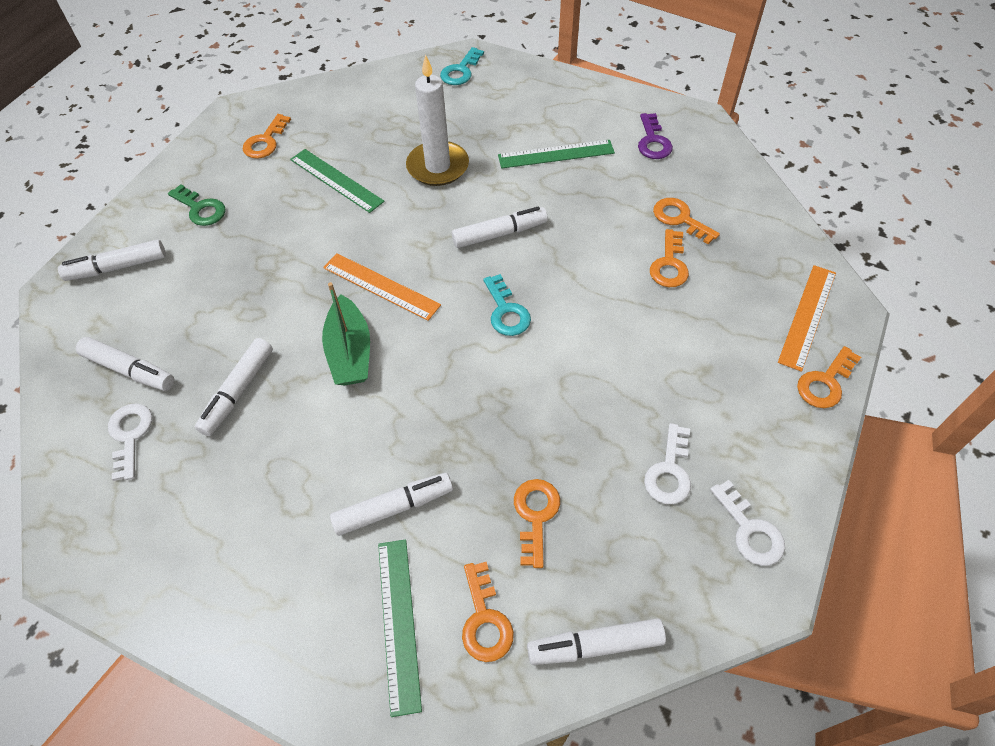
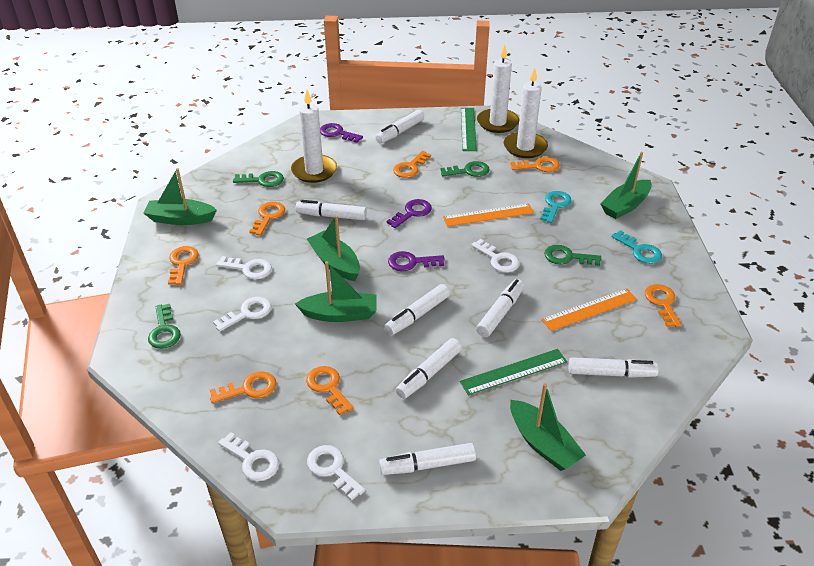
green boat: 1 -> 5
green key: 1 -> 4
green ruler: 3 -> 2
orange key: 6 -> 7
purple key: 1 -> 3
white candle: 1 -> 3
white key: 3 -> 5
white marker: 6 -> 7

